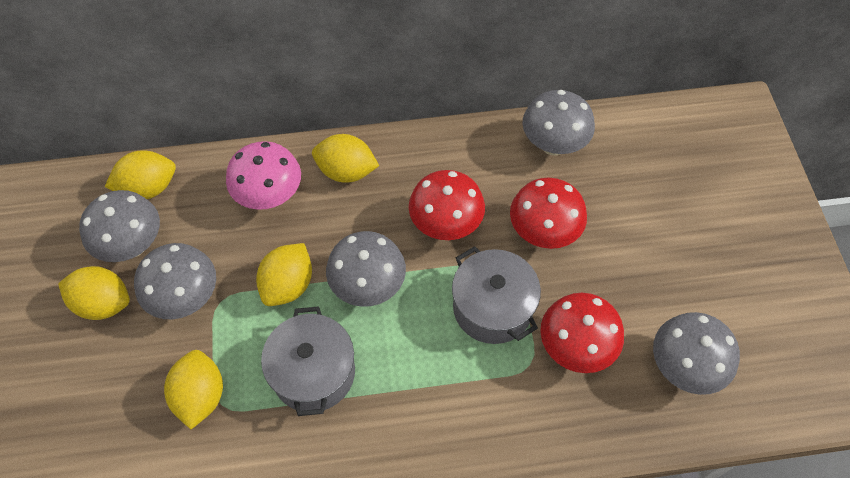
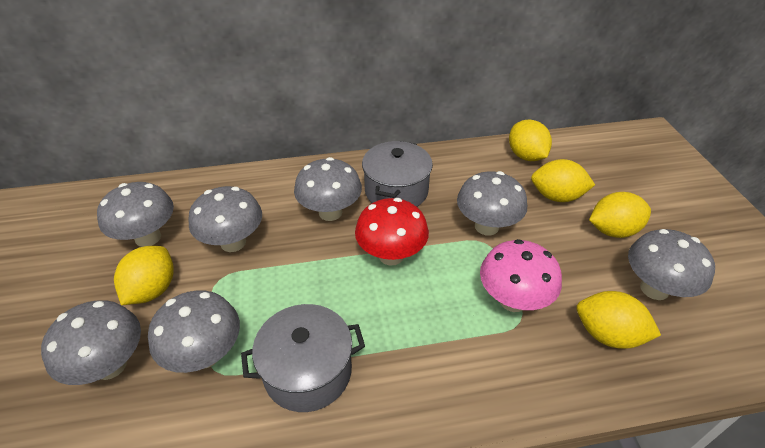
grey mushroom: 5 -> 7
red mushroom: 3 -> 1

